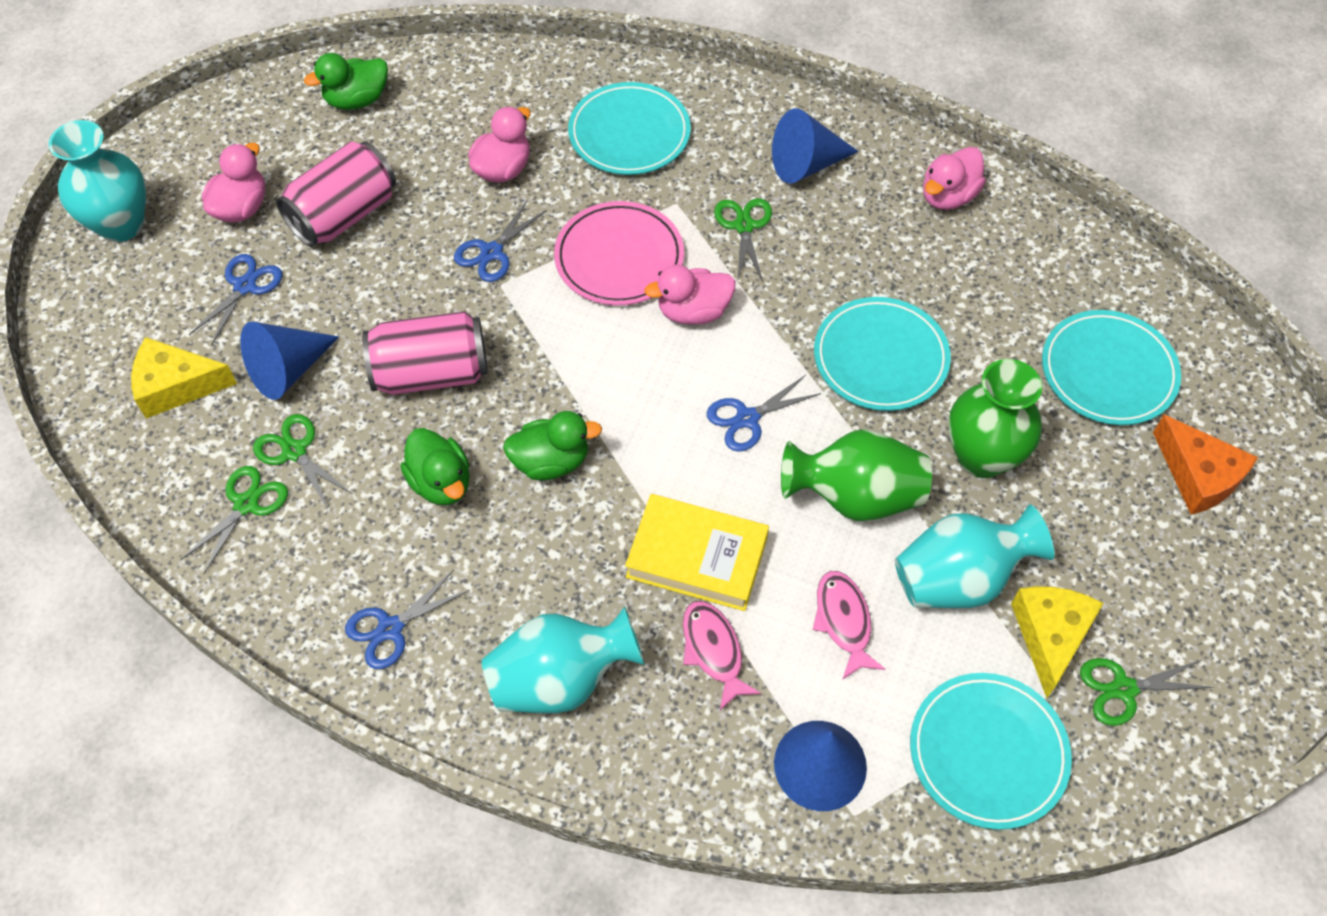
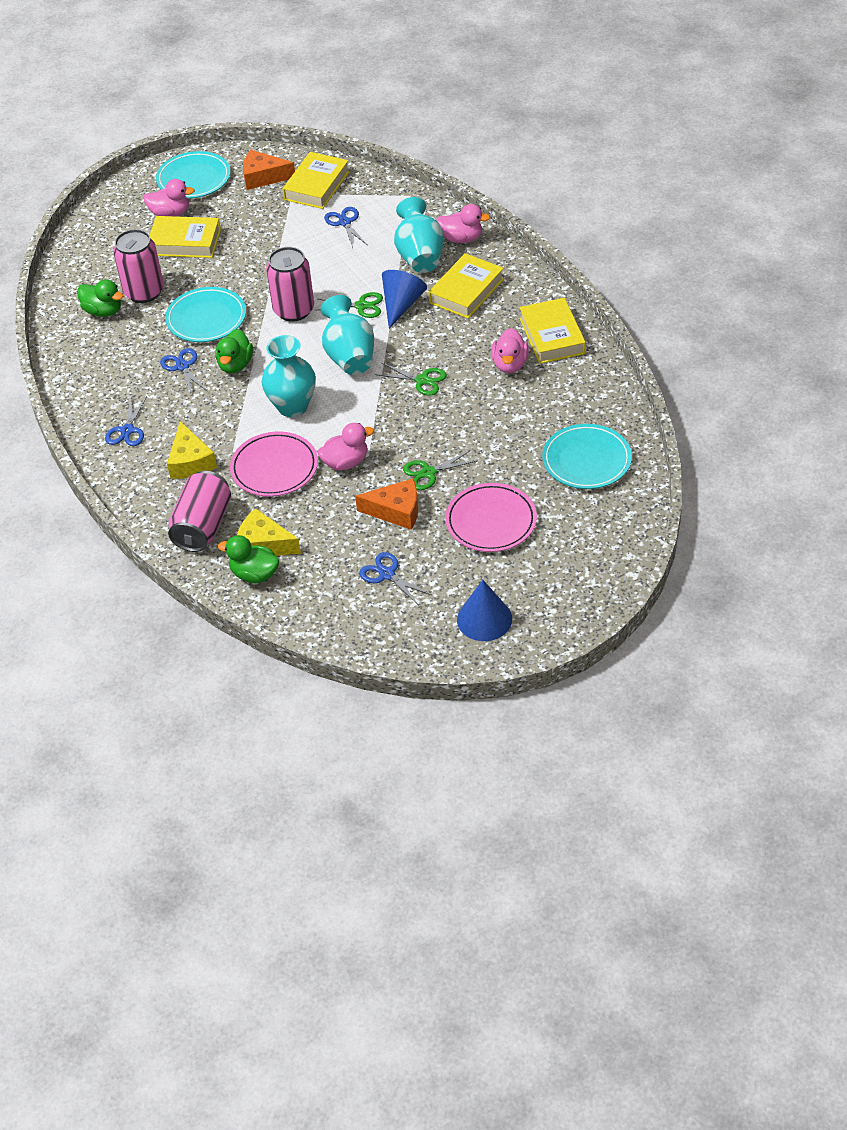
blue cone: 3 -> 2
green scissors: 4 -> 3
green vase: 2 -> 0
orange cheese: 1 -> 2
pink can: 2 -> 3
pink fish: 2 -> 0
pink plate: 1 -> 2
turquoise plate: 4 -> 3
yellow book: 1 -> 4

